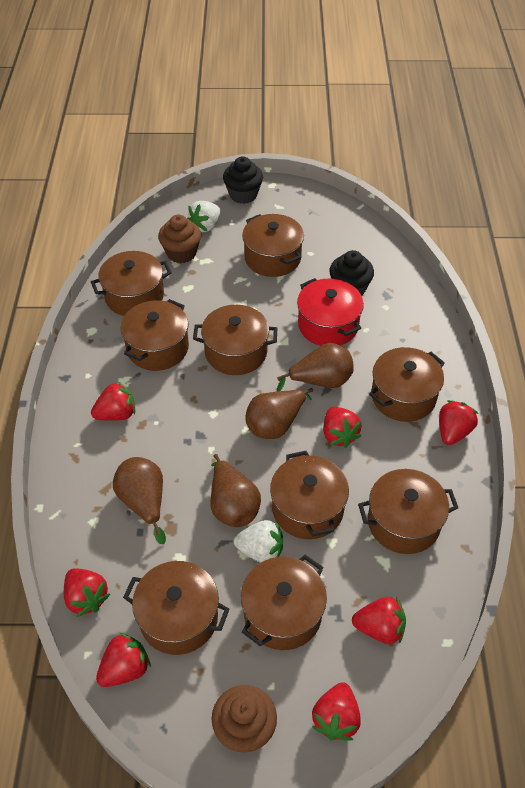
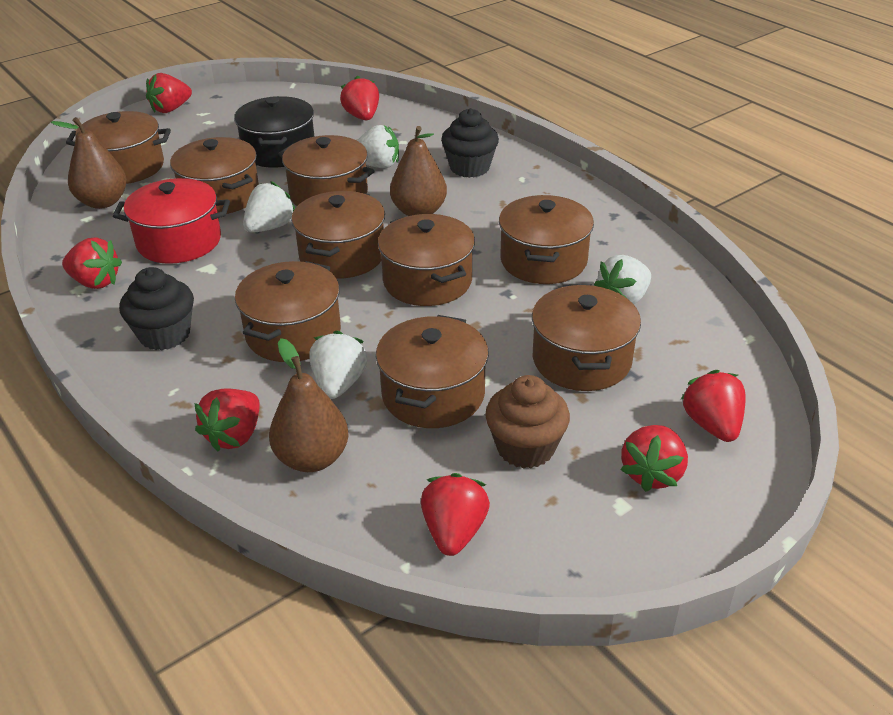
black pot: 0 -> 1
brown cupcake: 2 -> 1
brown pear: 4 -> 3
white strawberry: 2 -> 4

